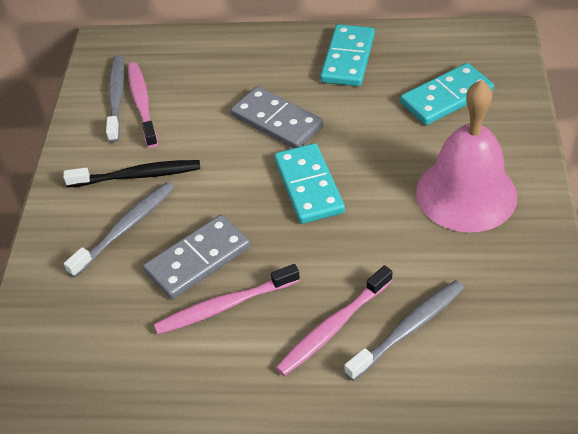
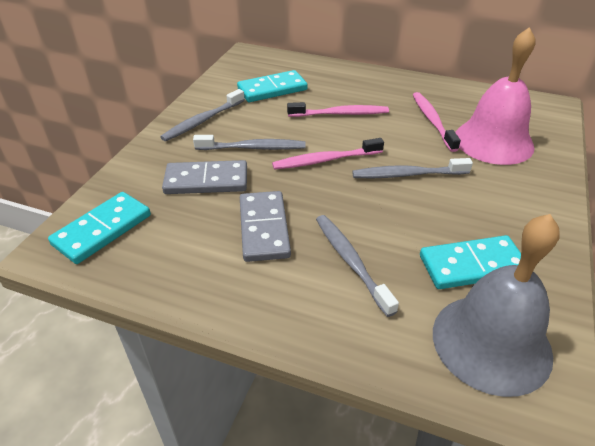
black toothbrush: 1 -> 0
grey bell: 0 -> 1
grey toothbrush: 3 -> 4

